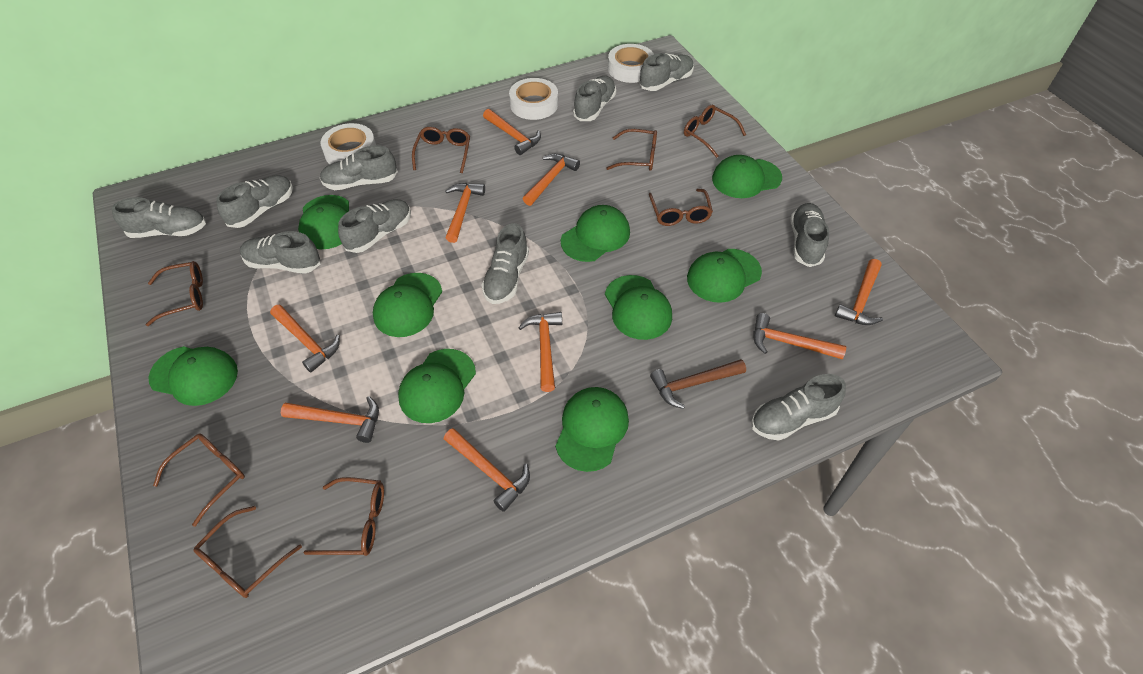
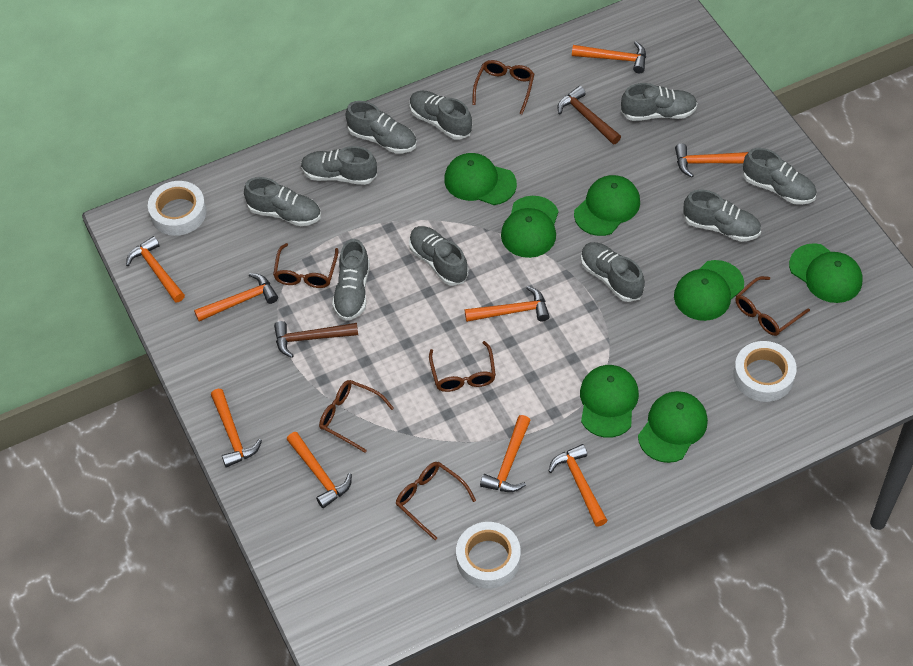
brown glasses: 8 -> 6
brown hammer: 1 -> 2
green cap: 9 -> 7

